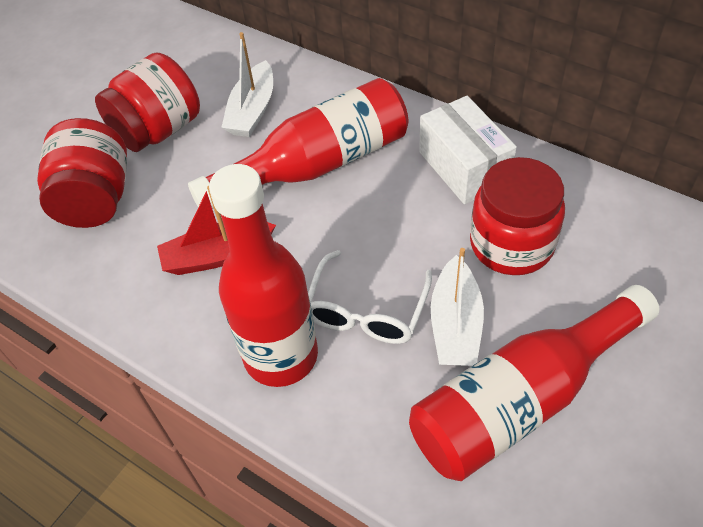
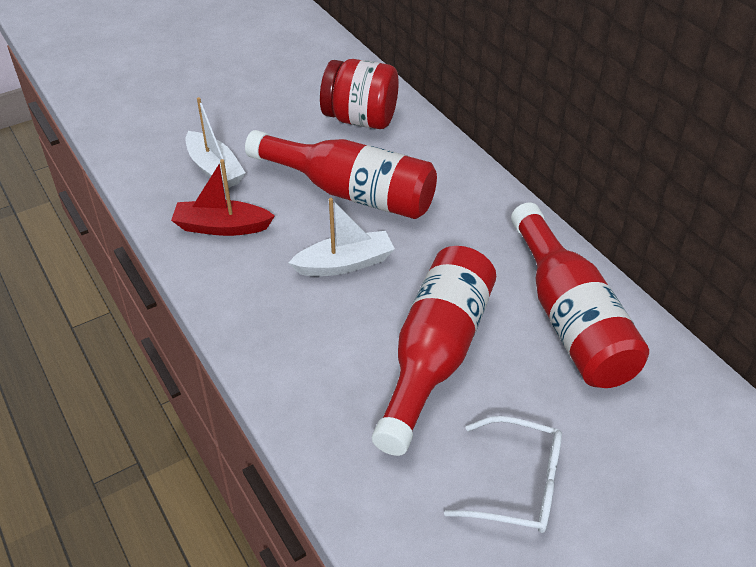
red jar: 3 -> 1
white box: 1 -> 0

